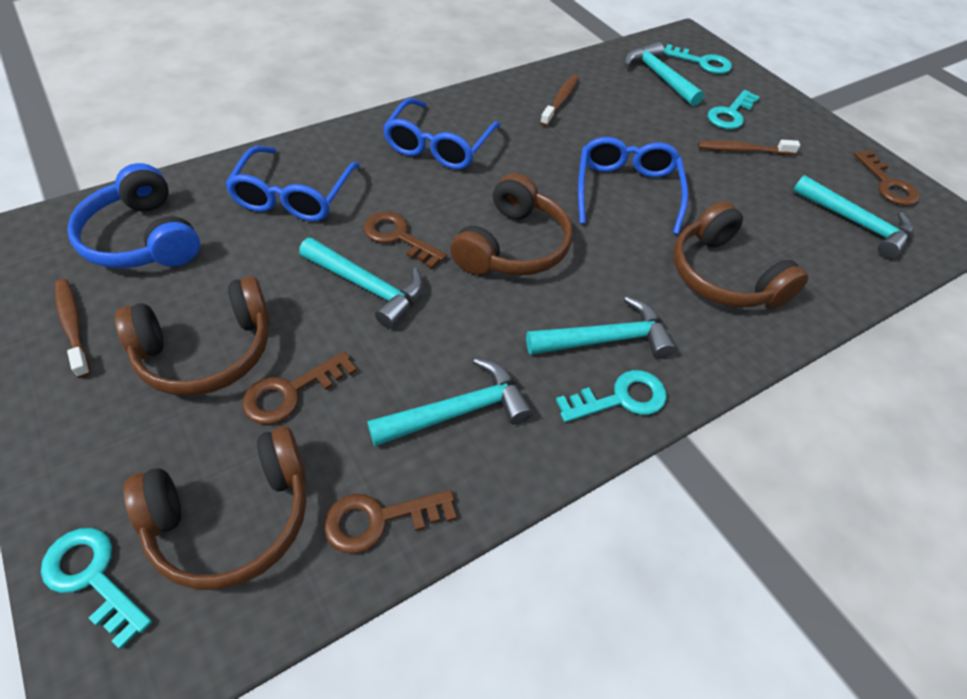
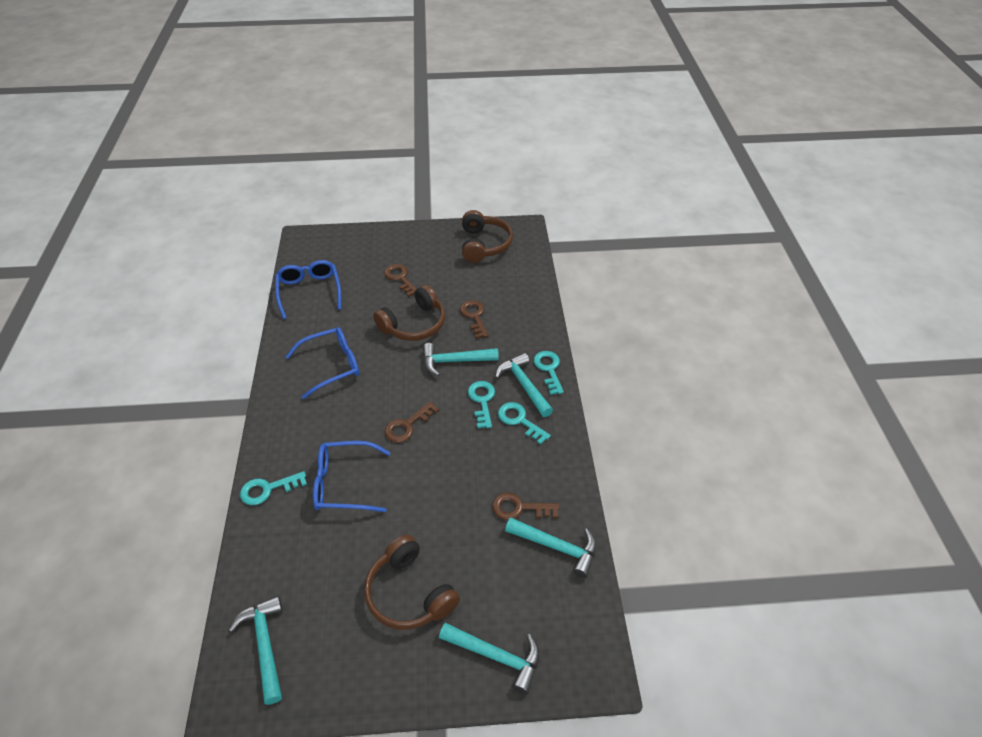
blue headphones: 1 -> 0
brown headphones: 4 -> 3
brown toothbrush: 3 -> 0

